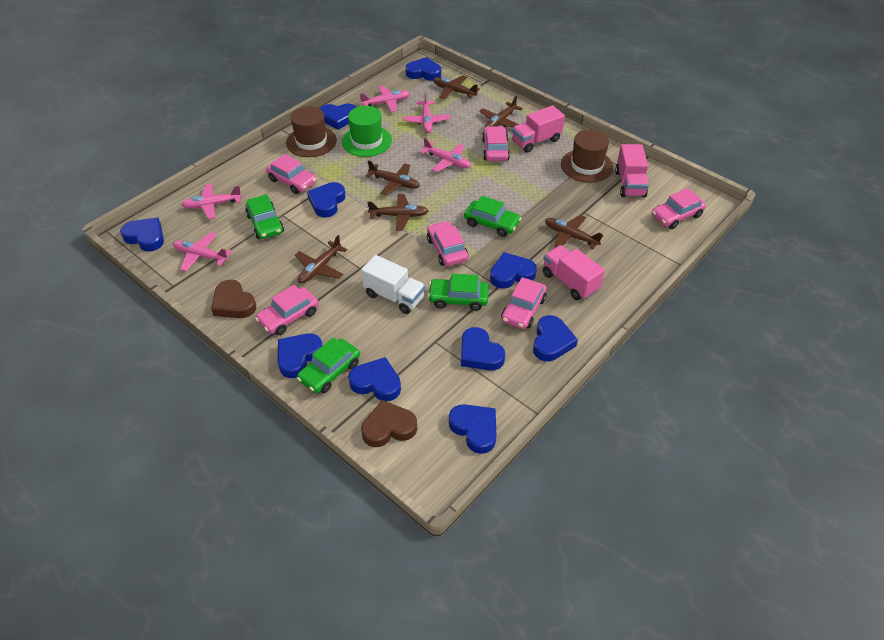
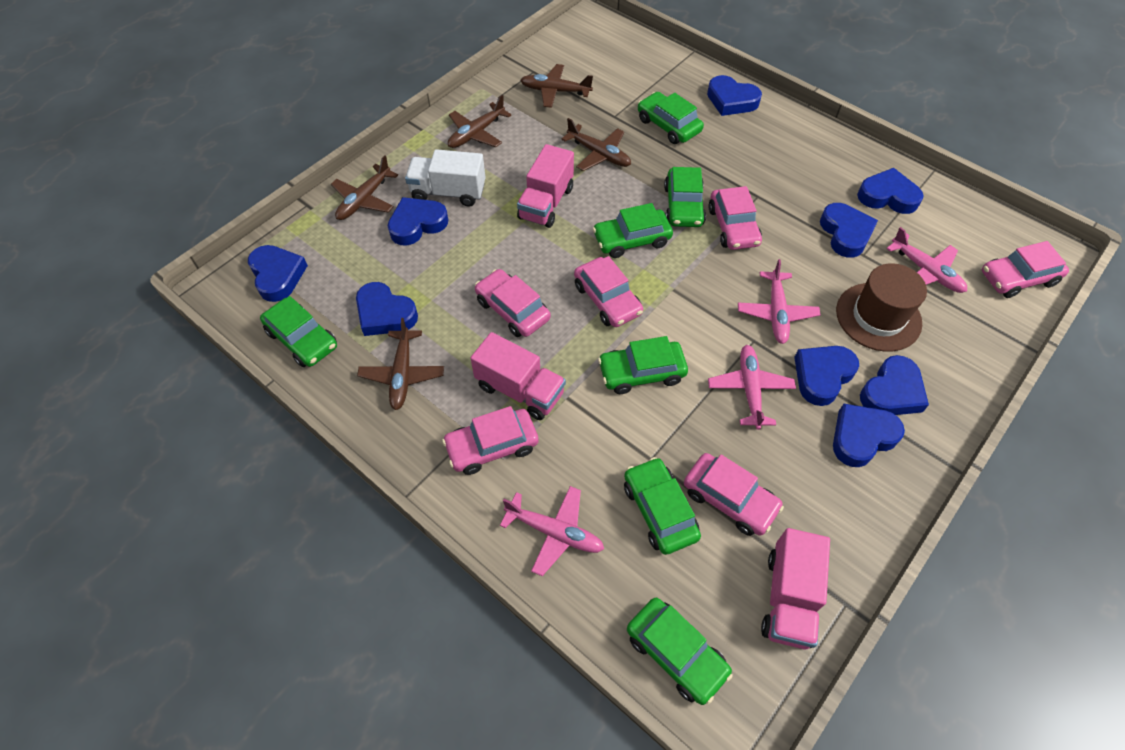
blue heart: 10 -> 9
brown hat: 2 -> 1
brown heart: 2 -> 0
brown plane: 6 -> 5
green car: 4 -> 7
green hat: 1 -> 0
pink plane: 5 -> 4

